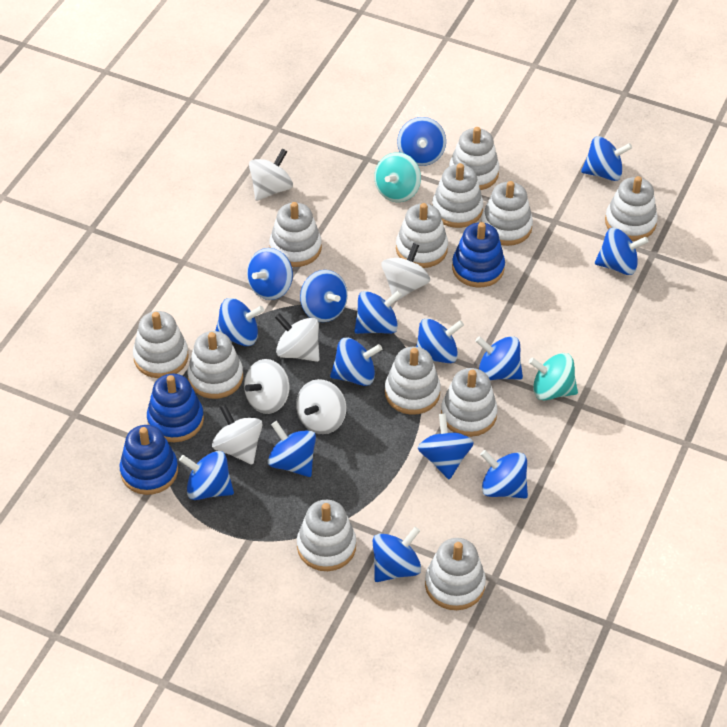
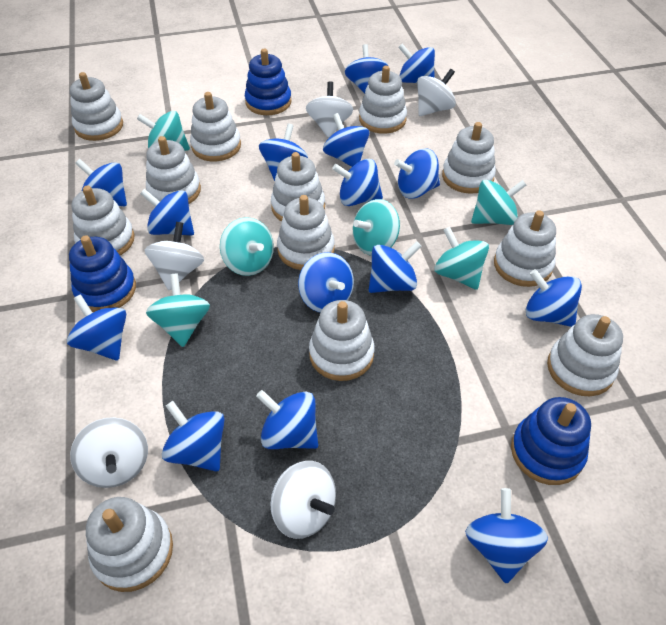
turquoise spinning top: 2 -> 6
white spinning top: 6 -> 5

